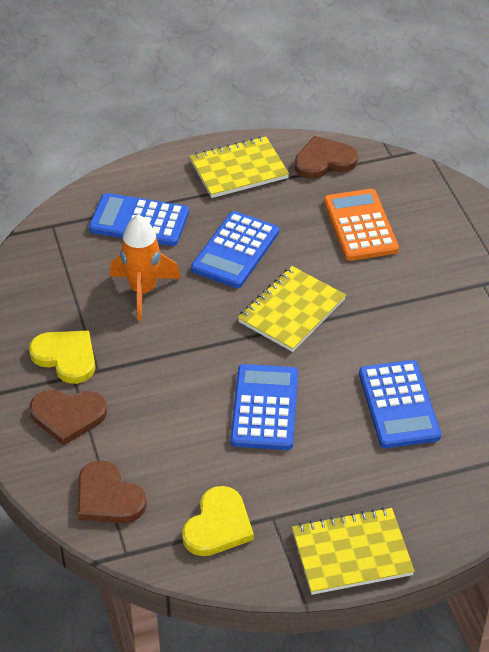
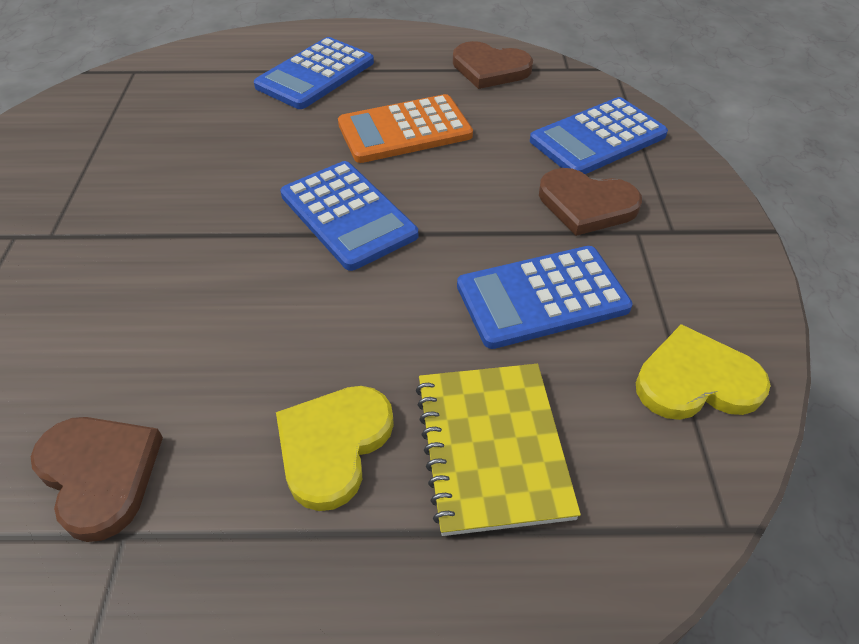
orange rocket: 1 -> 0
yellow notebook: 3 -> 1

